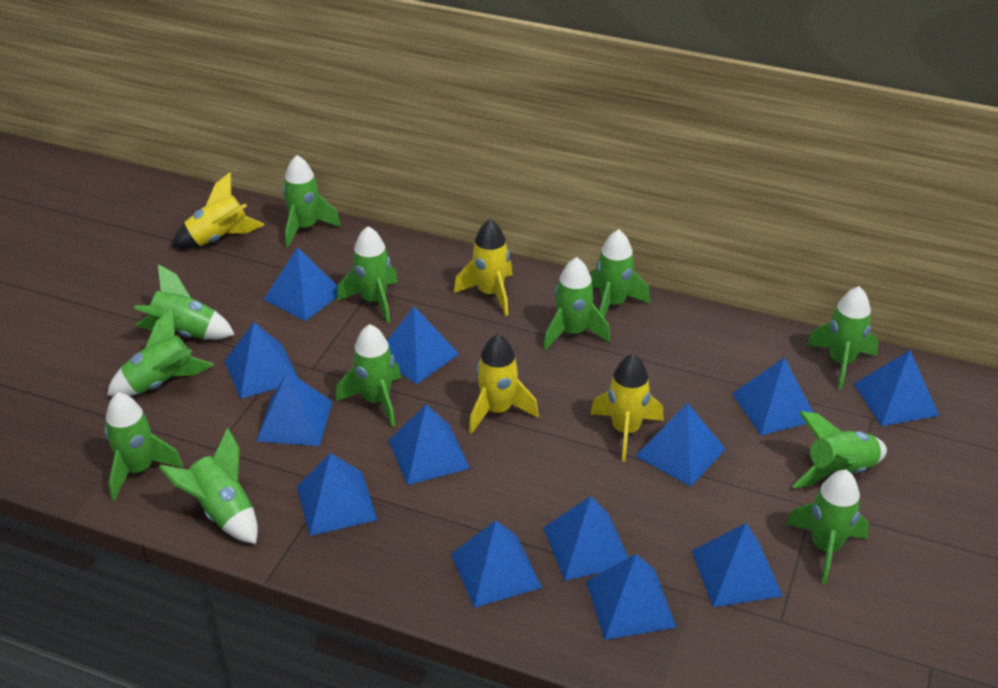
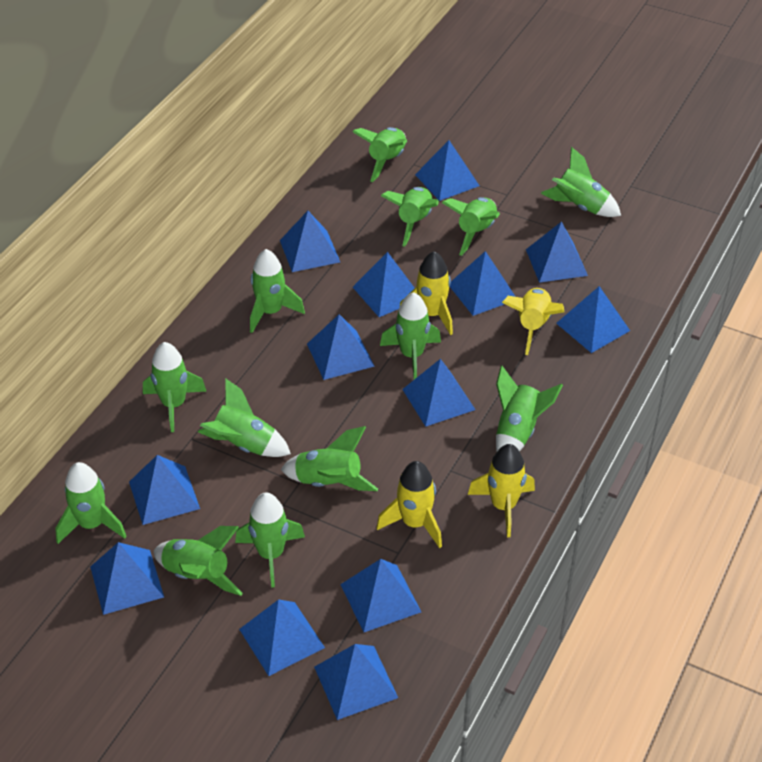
green rocket: 12 -> 13

